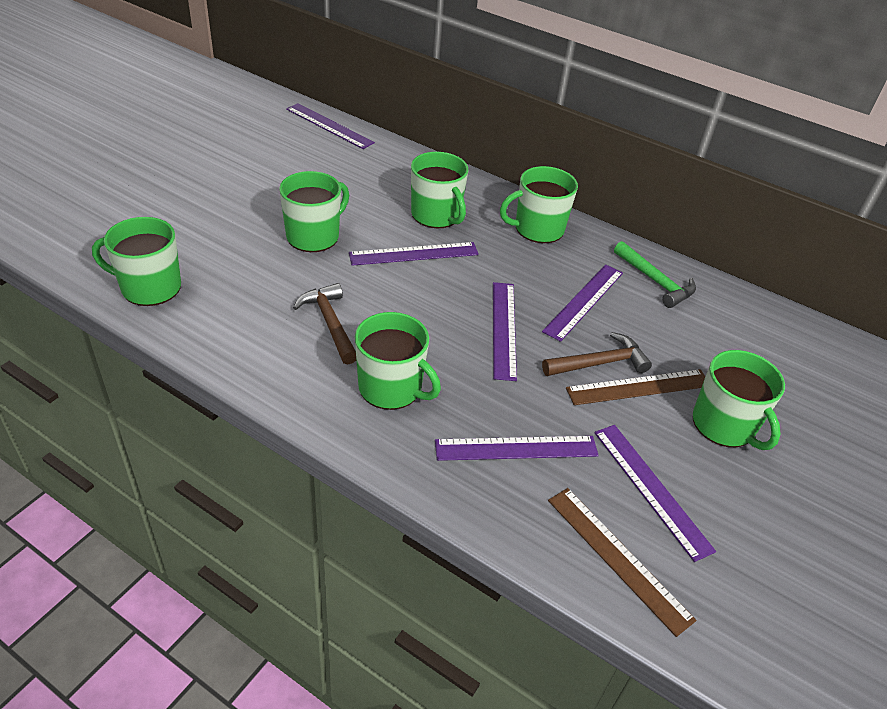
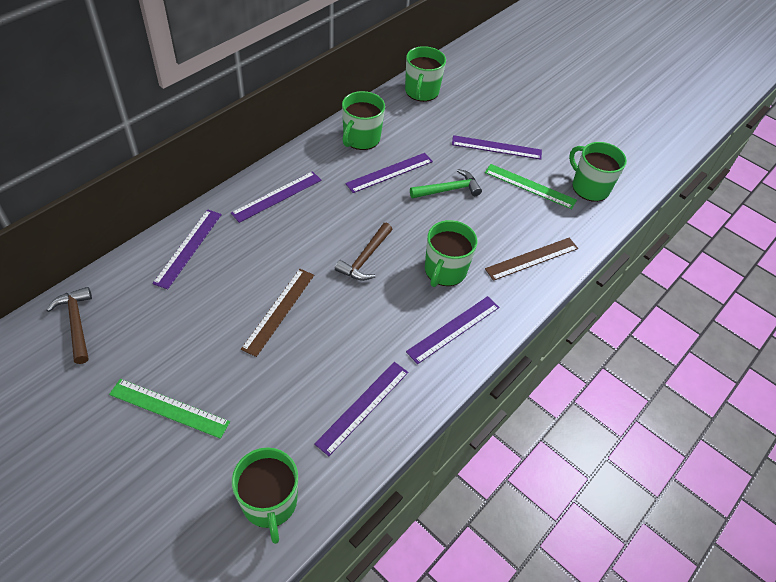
green mug: 6 -> 5
green ruler: 0 -> 2

